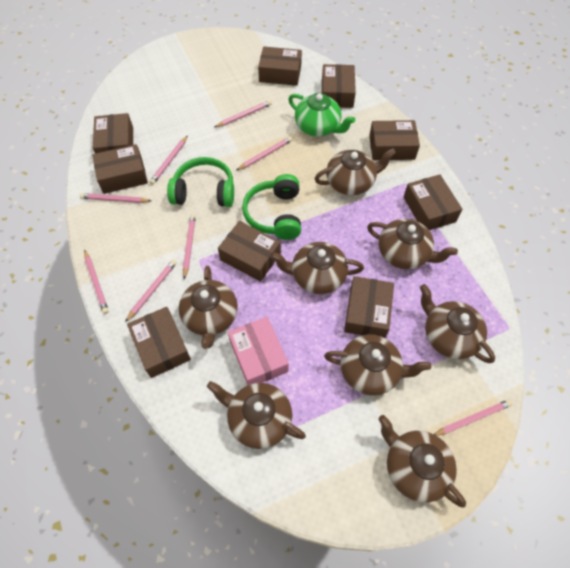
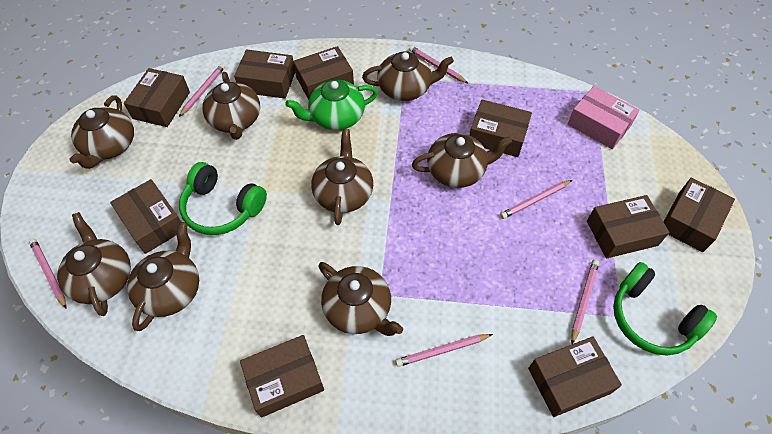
pink pencil: 8 -> 6

